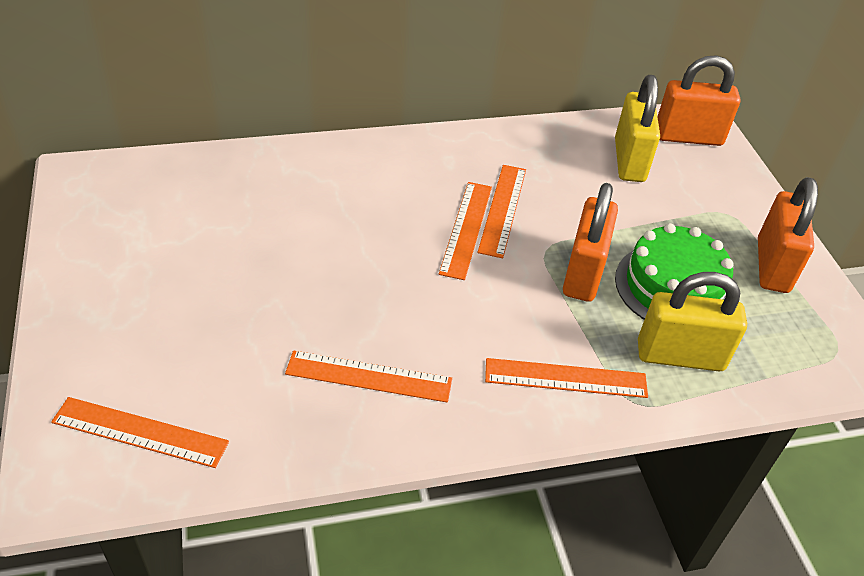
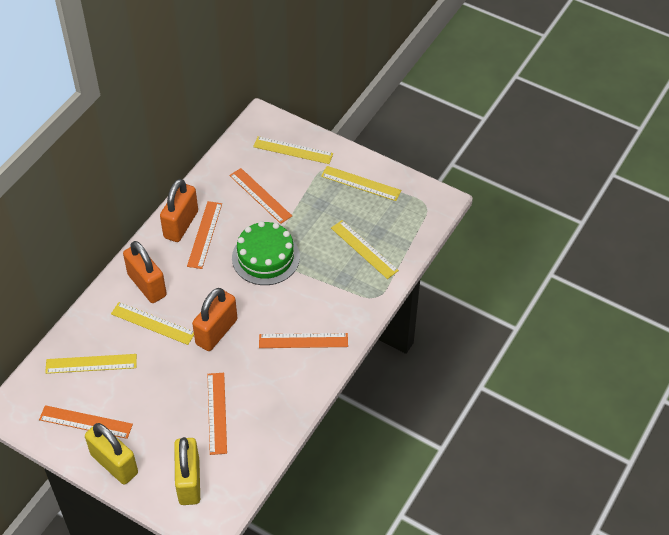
yellow ruler: 0 -> 5

